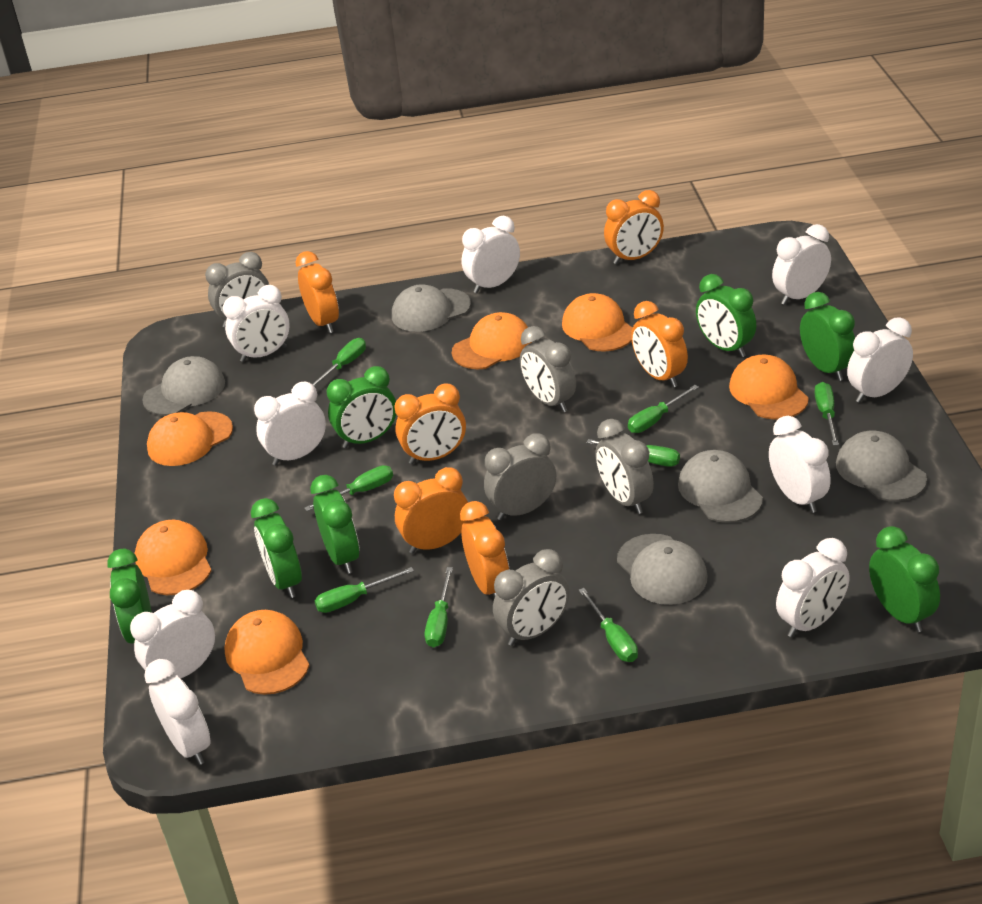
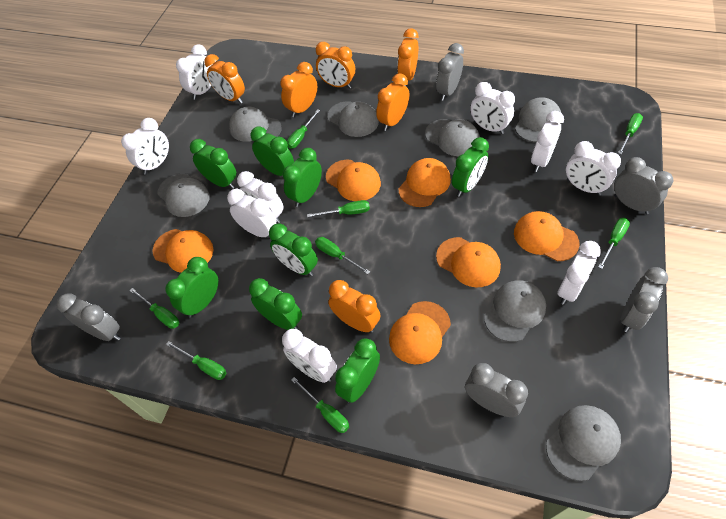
green clock: 7 -> 8
grey cap: 5 -> 7

